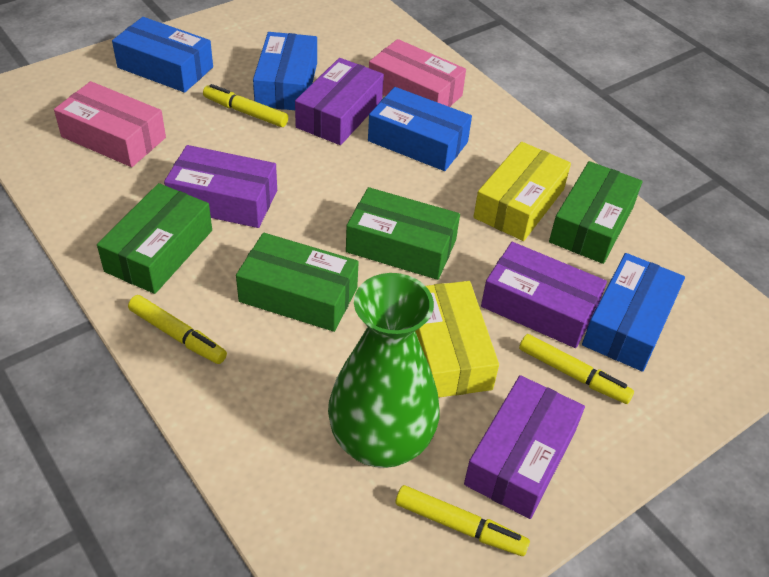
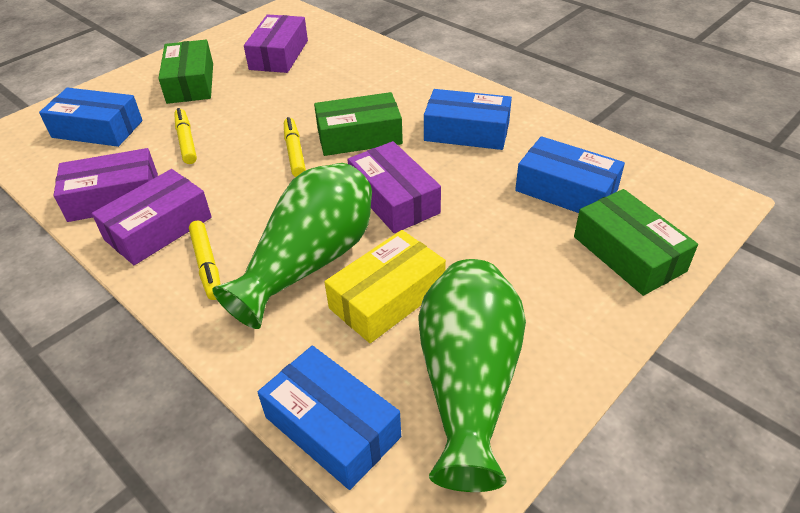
green box: 4 -> 3
green vase: 1 -> 2
pink box: 2 -> 0
yellow box: 2 -> 1
yellow marker: 4 -> 3

